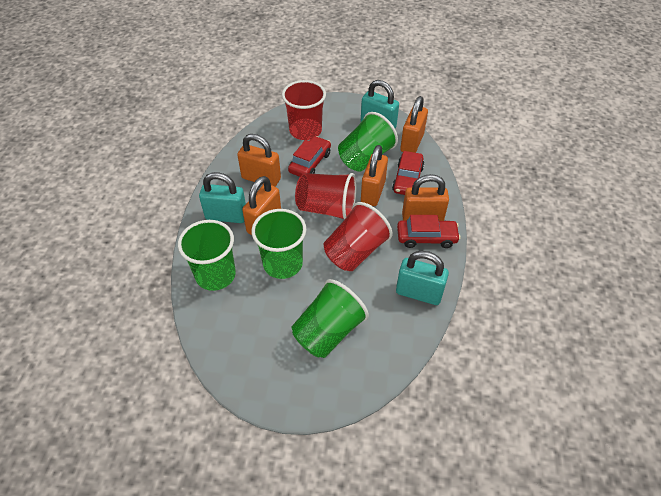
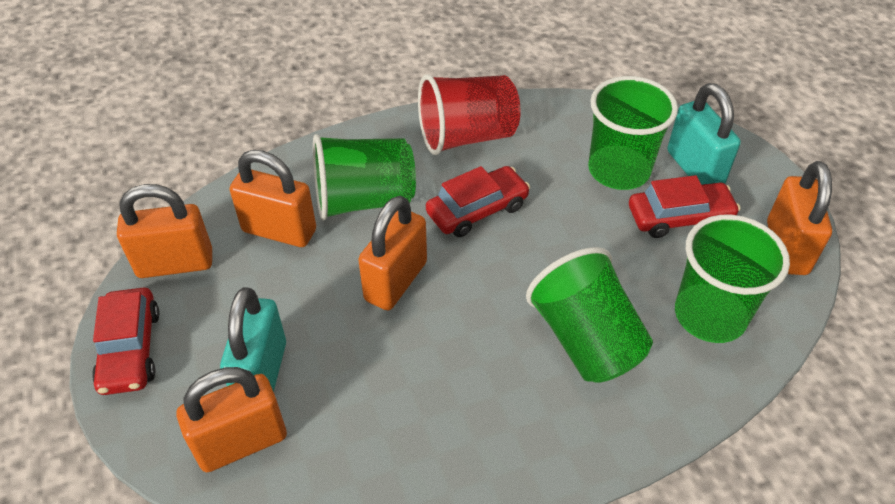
red cup: 3 -> 1
turquoise padlock: 3 -> 2

